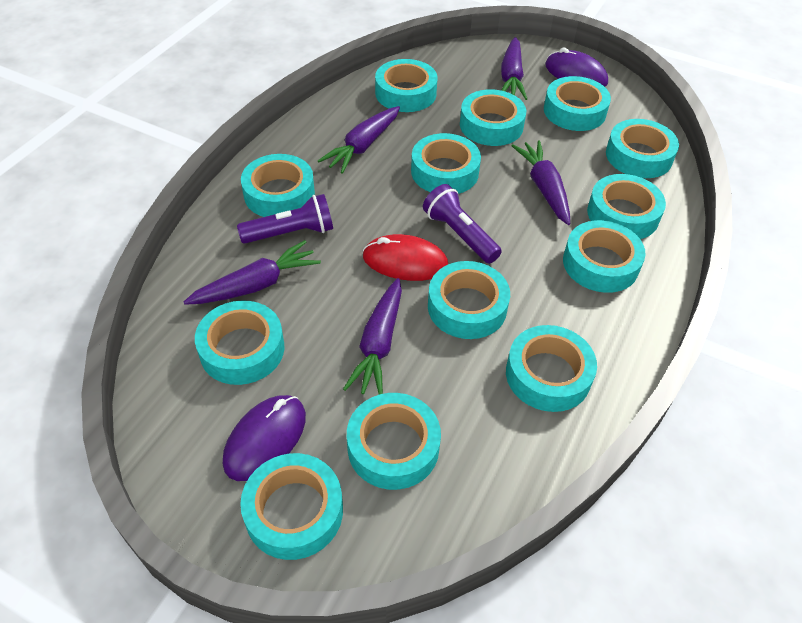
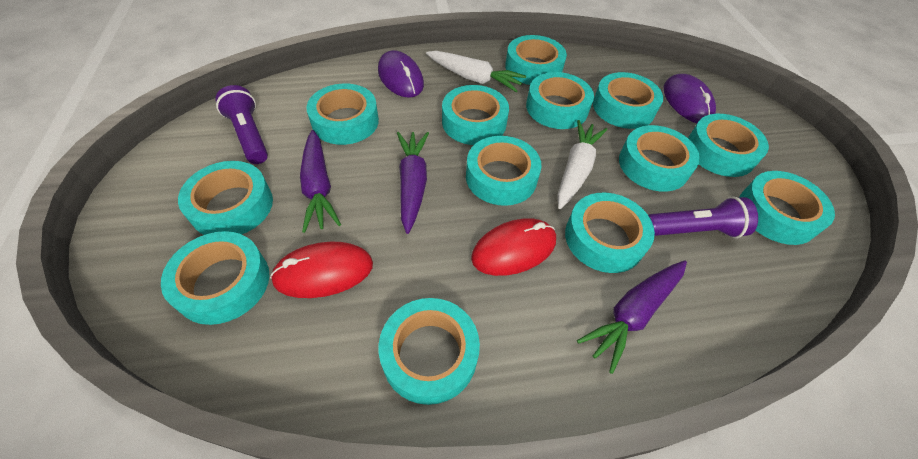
purple carrot: 5 -> 3
red mouse: 1 -> 2
white carrot: 0 -> 2

